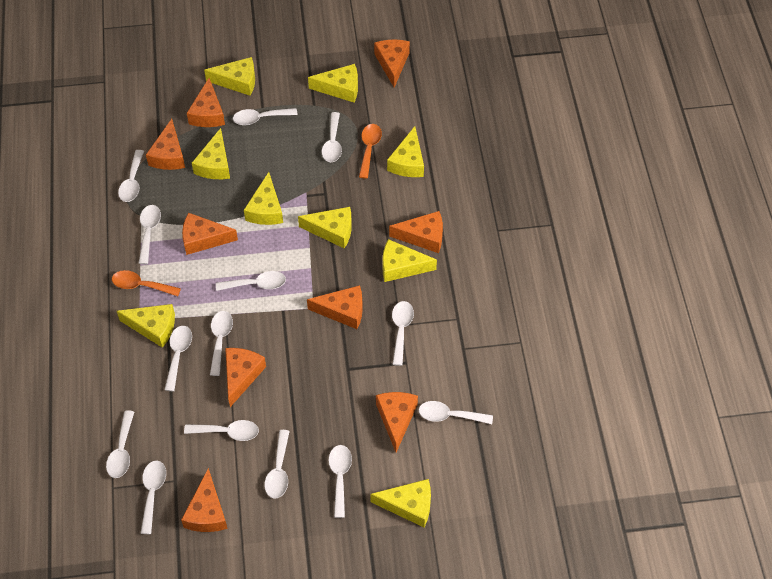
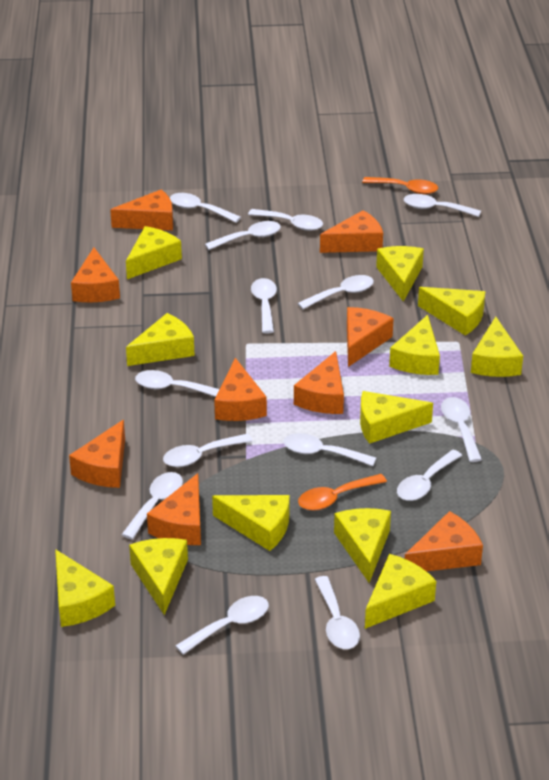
yellow cheese: 9 -> 12

